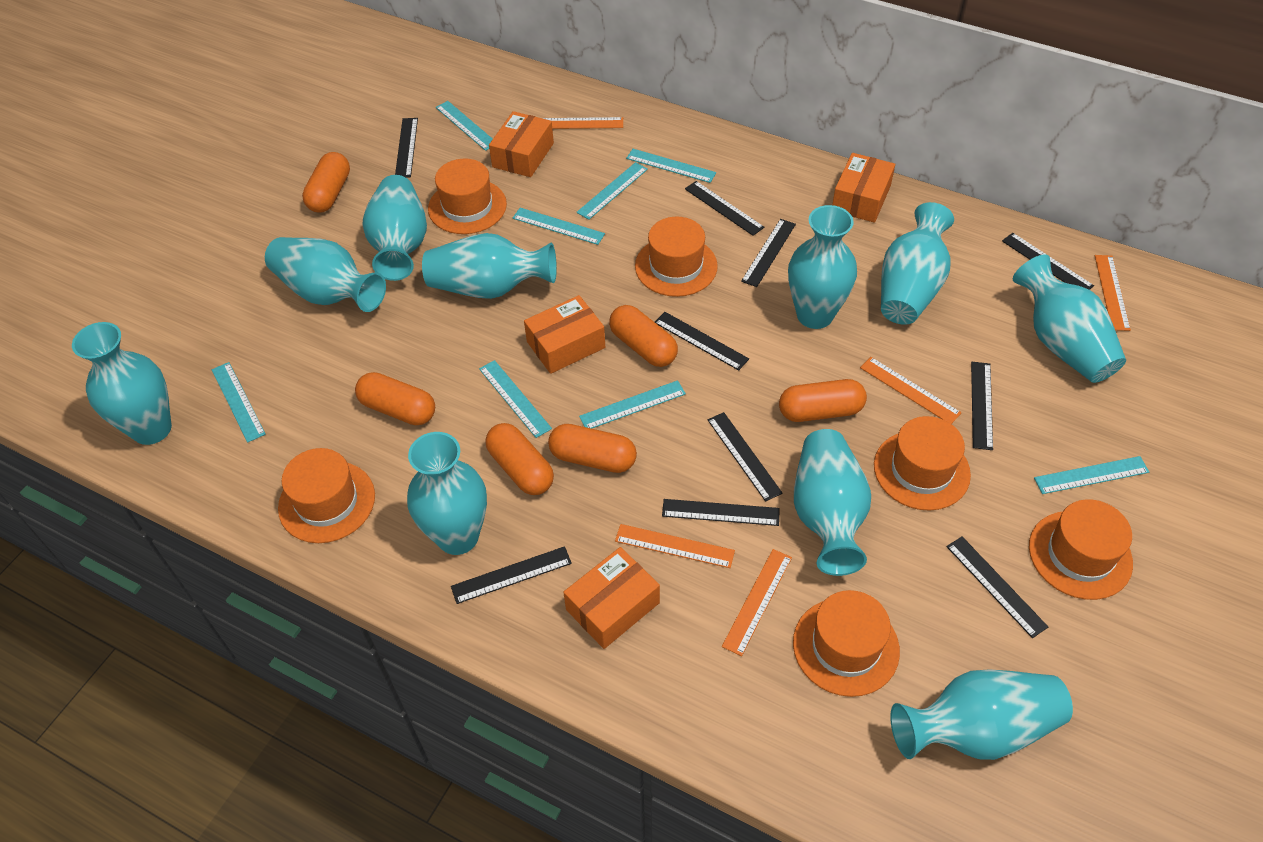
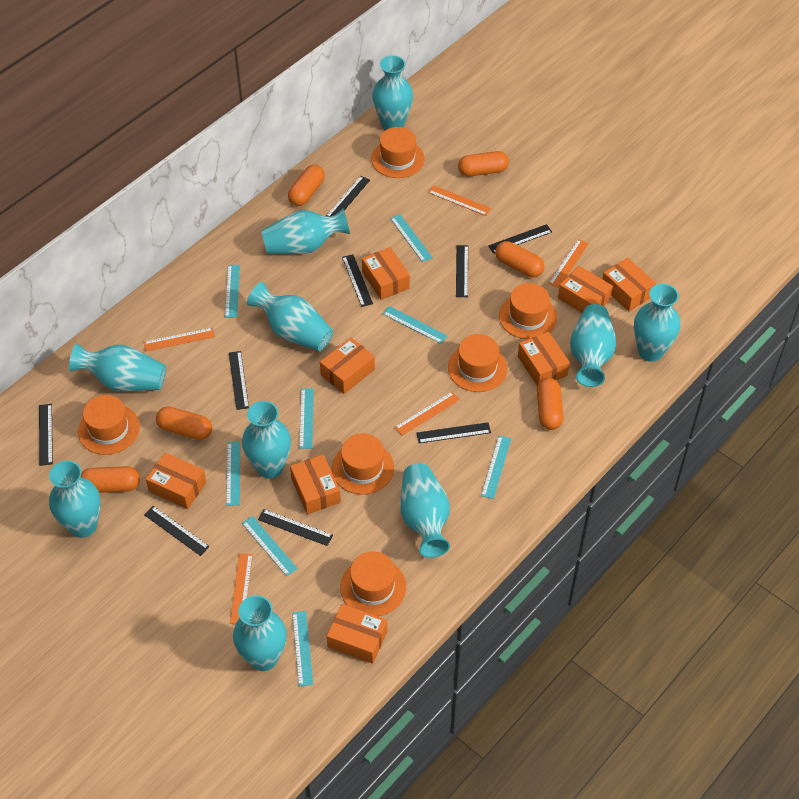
black ruler: 10 -> 9
orange box: 4 -> 8

